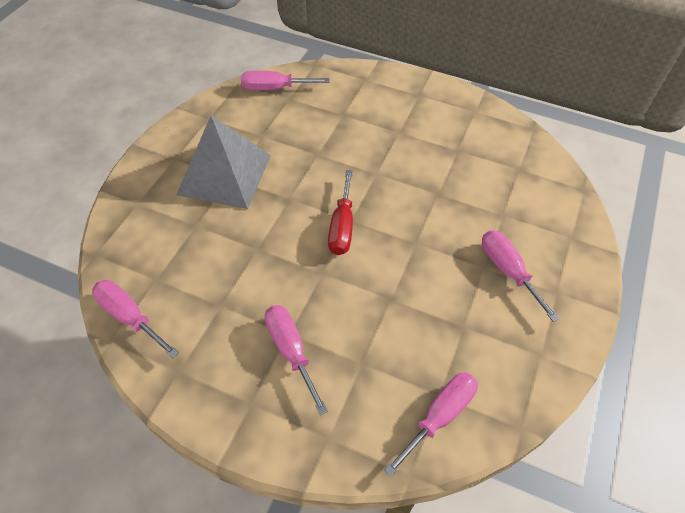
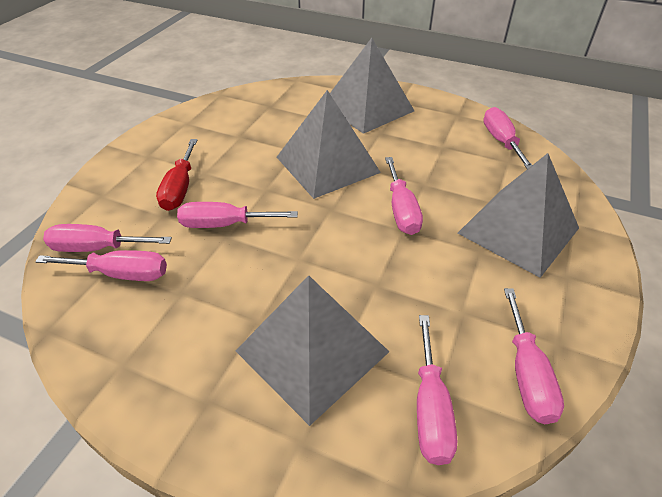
grey pyramid: 1 -> 4
pink screwdriver: 5 -> 7

